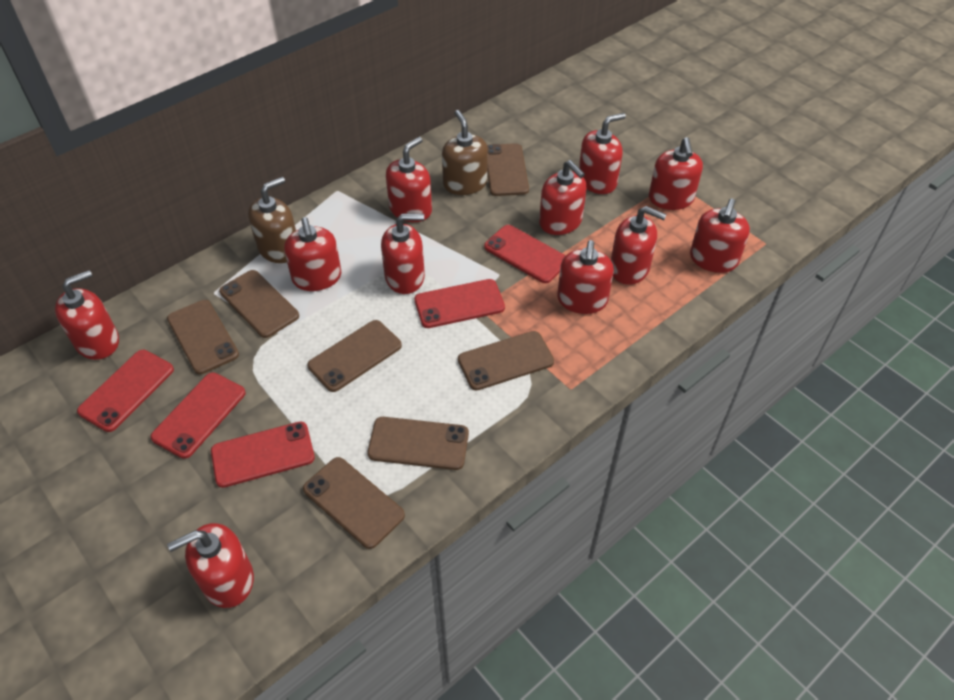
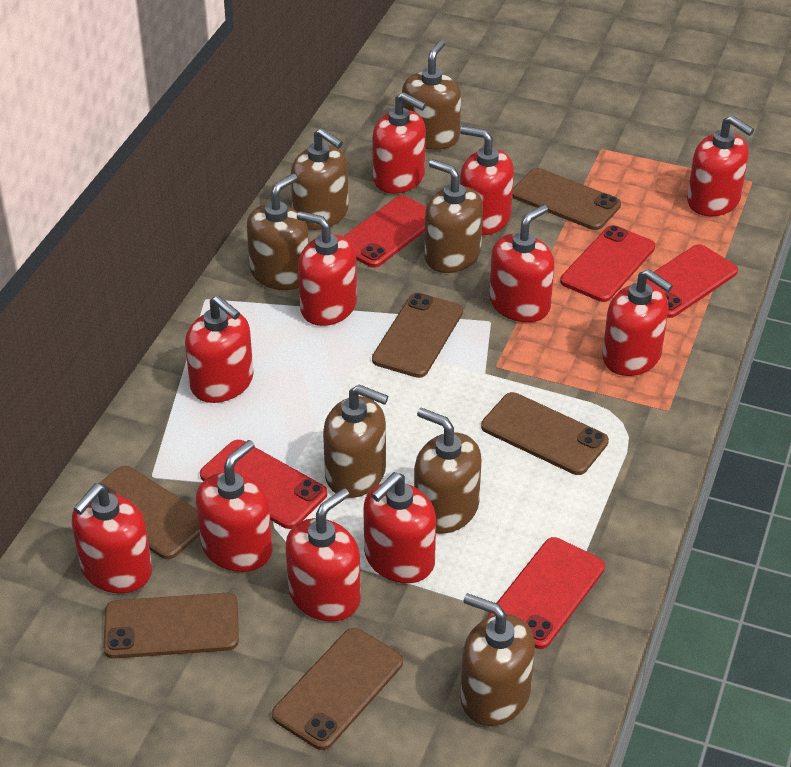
brown phone: 7 -> 6
brown soap dispenser: 2 -> 7

